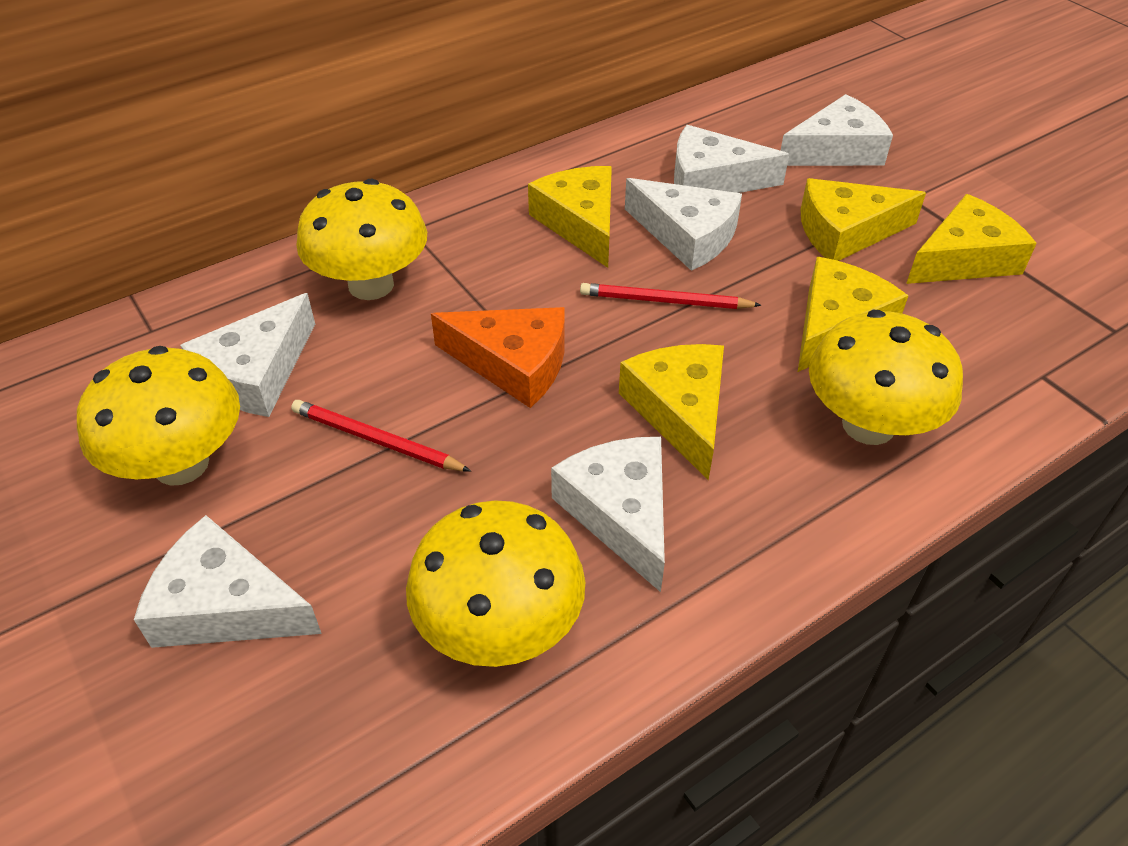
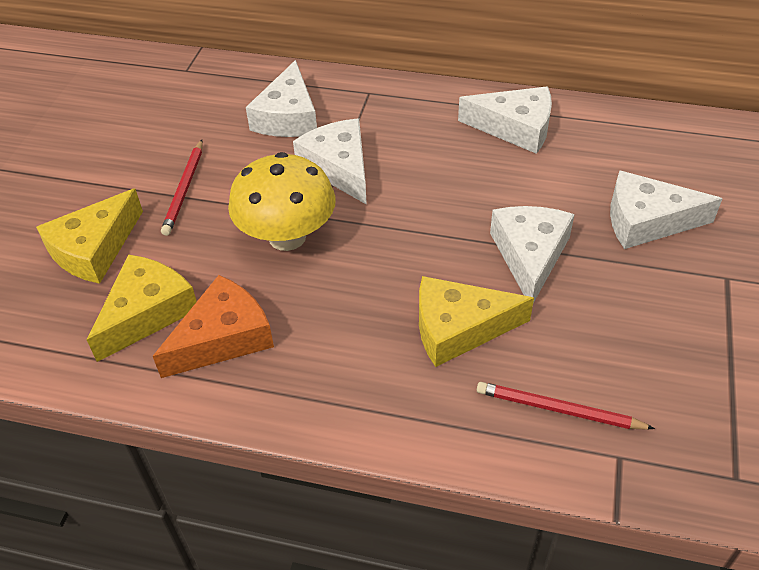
white cheese: 6 -> 5
yellow cheese: 5 -> 3
yellow mushroom: 4 -> 1

